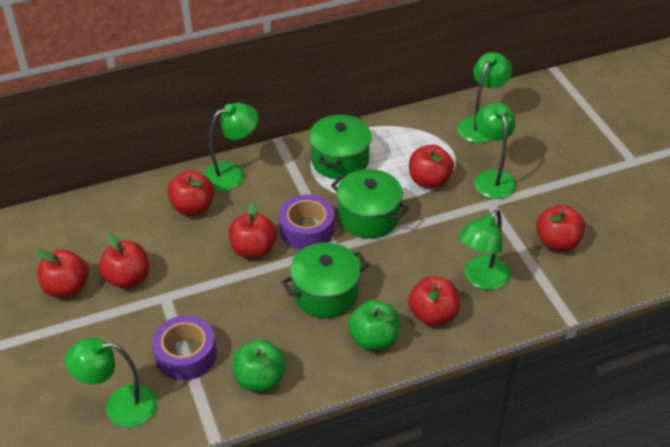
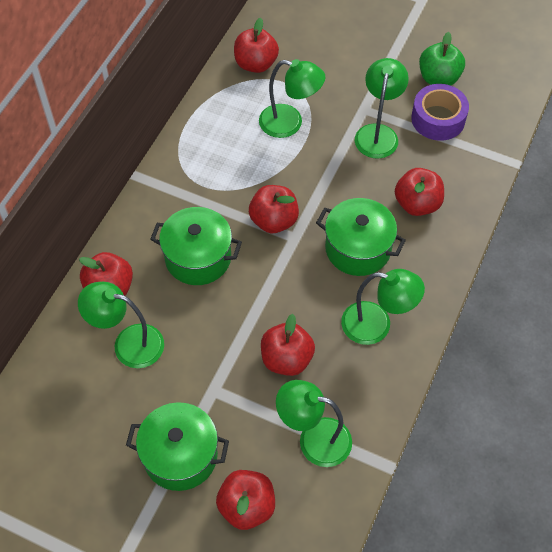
green apple: 2 -> 1
purple tape: 2 -> 1
red apple: 7 -> 6

